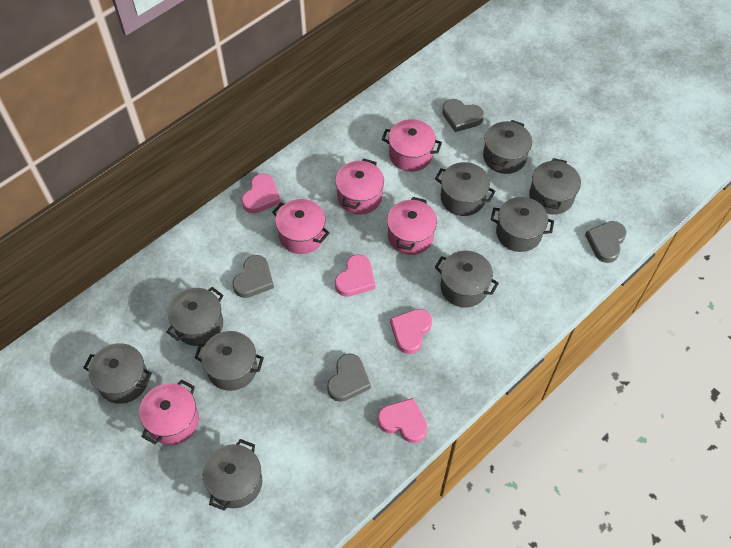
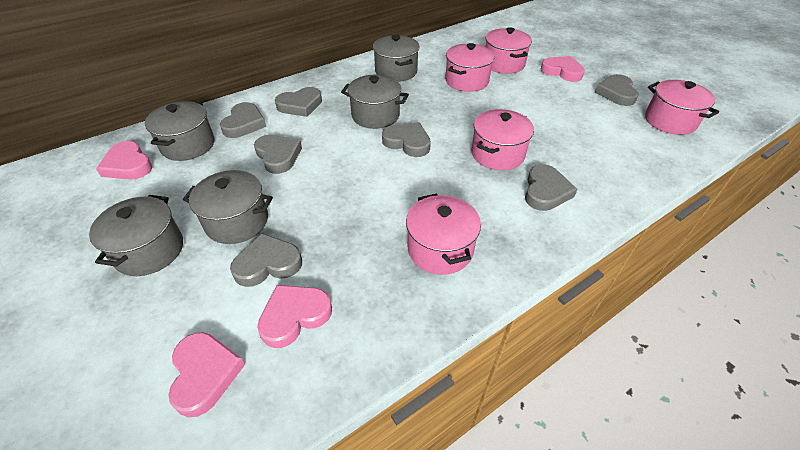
grey heart: 4 -> 7
grey pot: 9 -> 5

